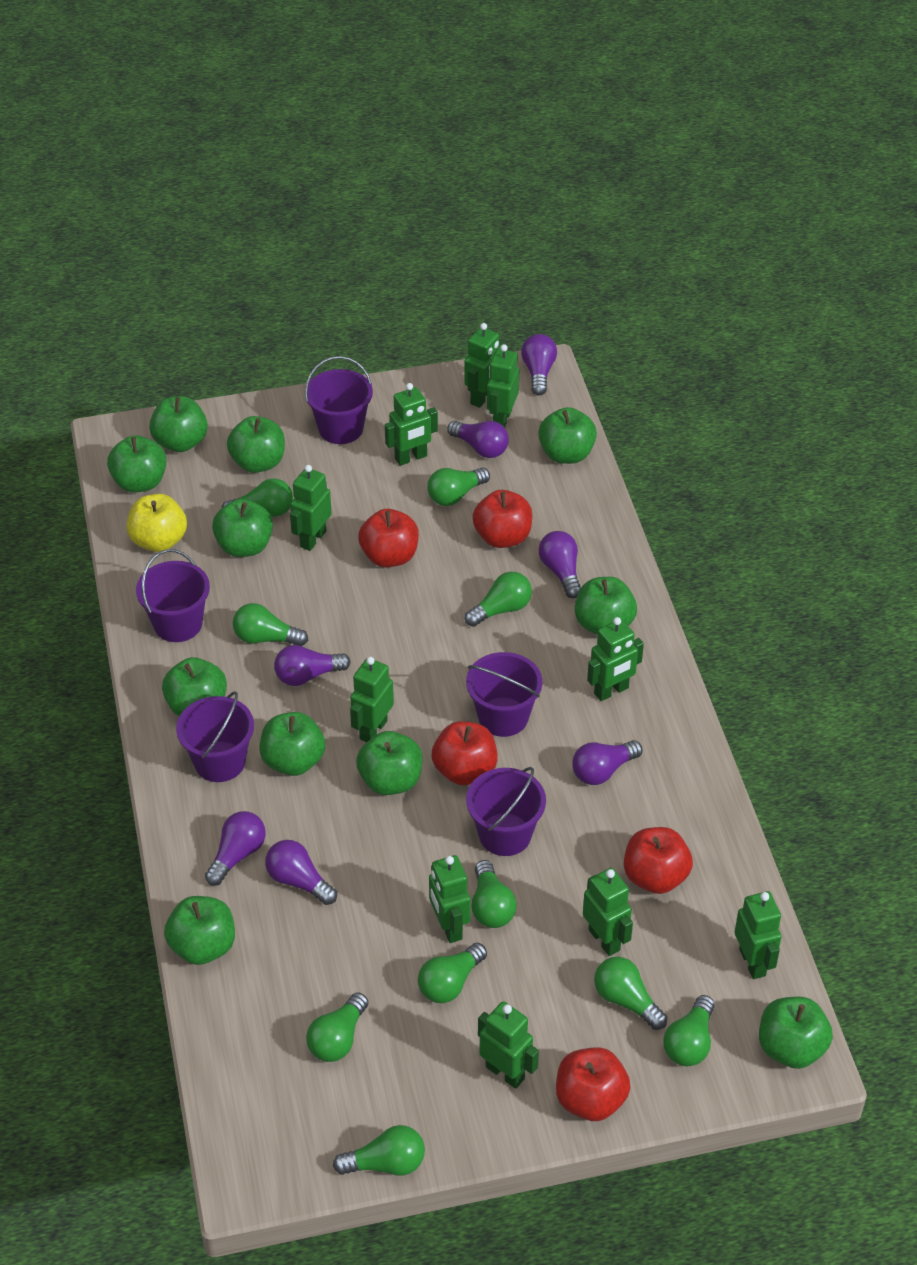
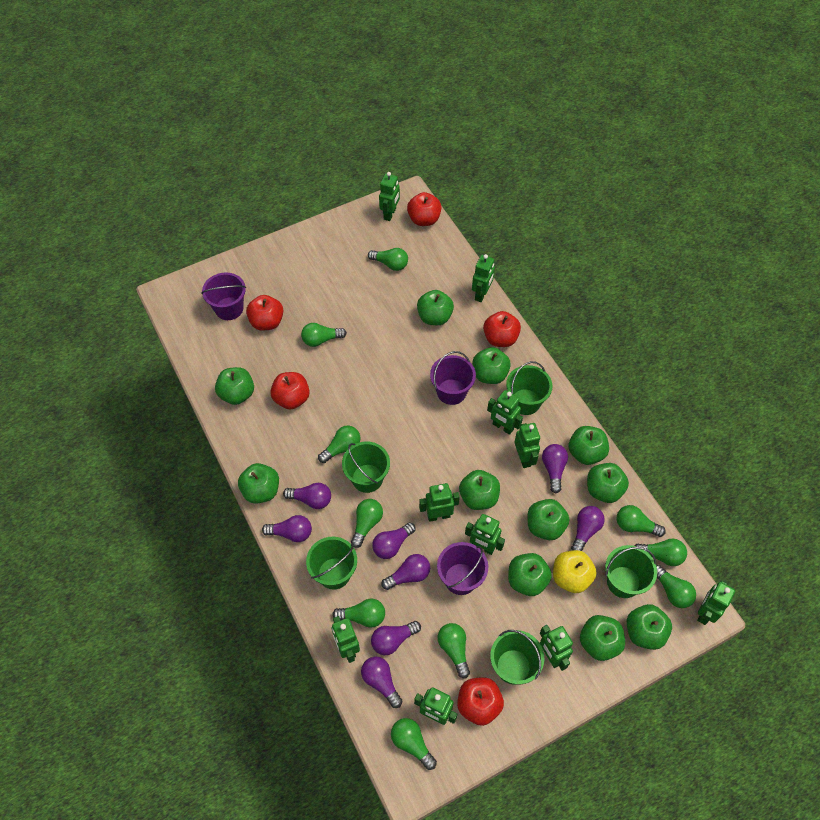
green bucket: 0 -> 5
purple bucket: 5 -> 3
purple light bulb: 7 -> 8

